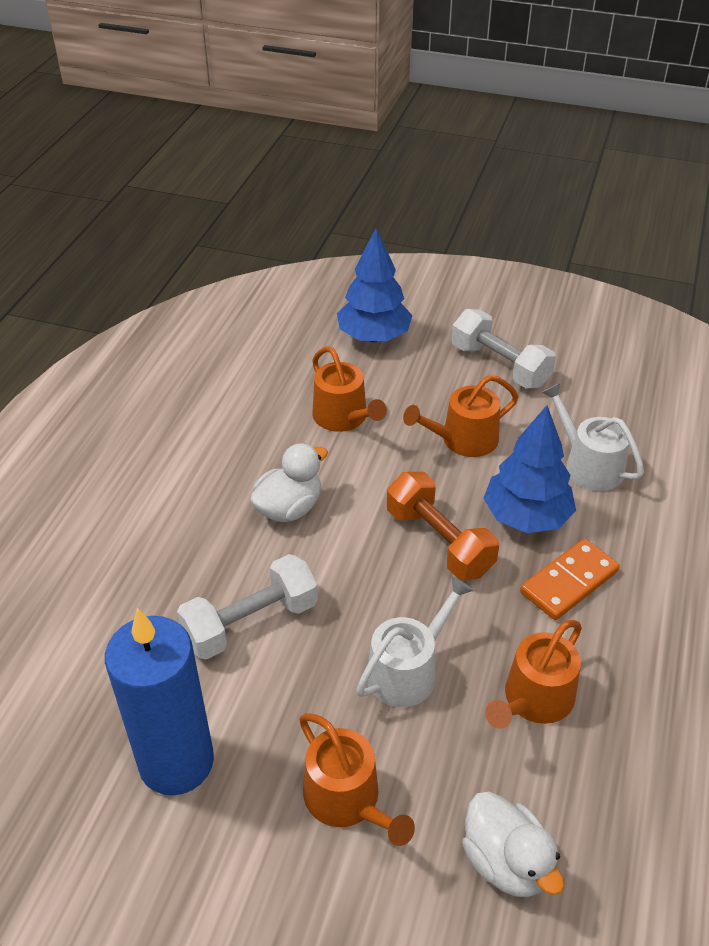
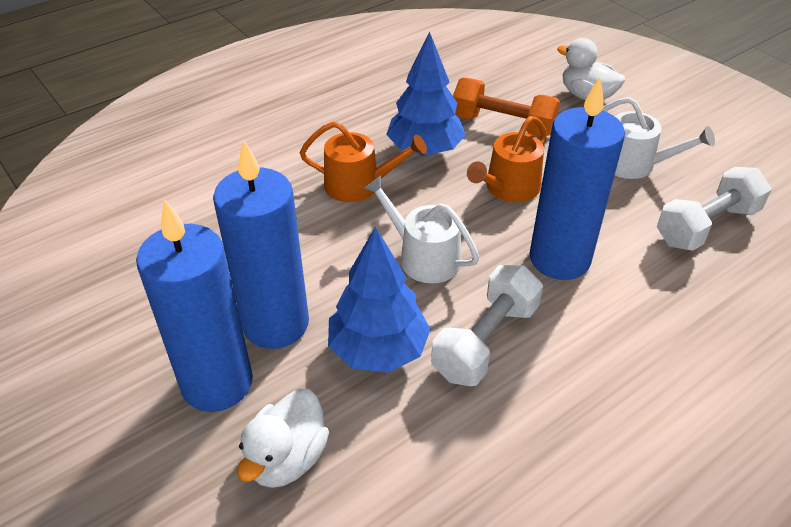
blue candle: 1 -> 3
orange domino: 1 -> 0
orange watering can: 4 -> 2

